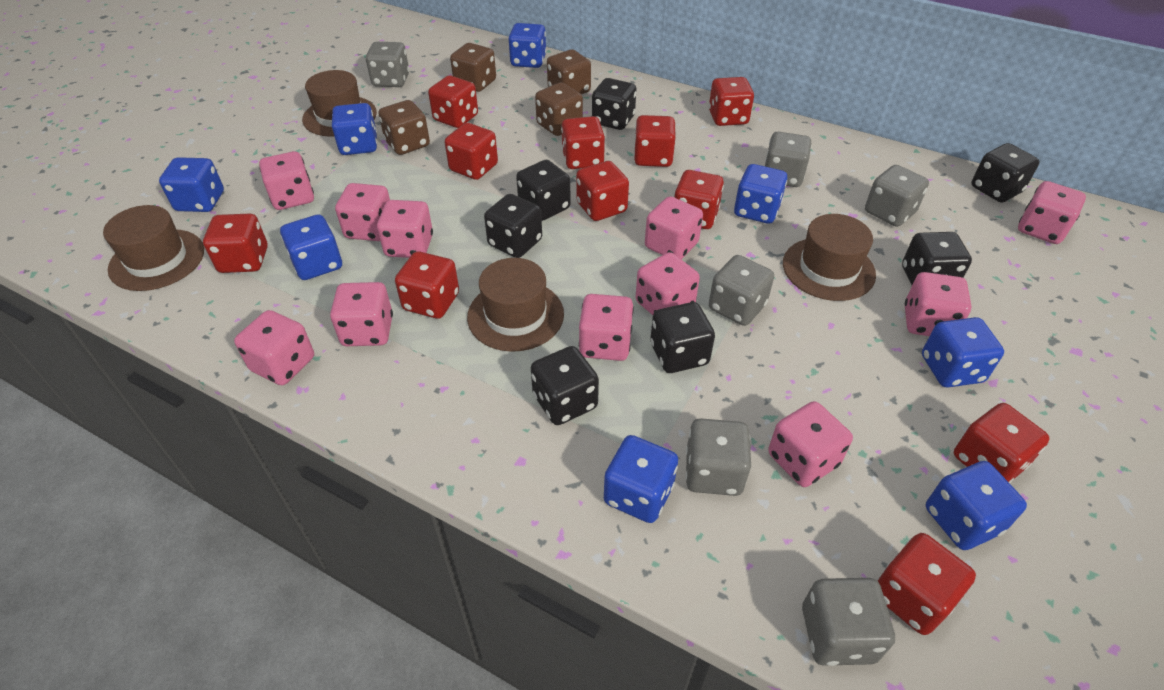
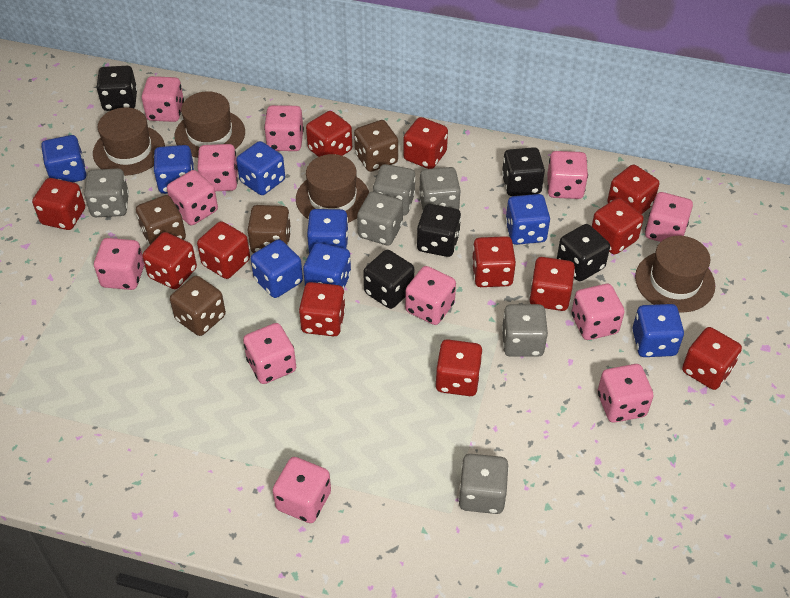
black dice: 7 -> 5
pink dice: 11 -> 12
red dice: 11 -> 12

